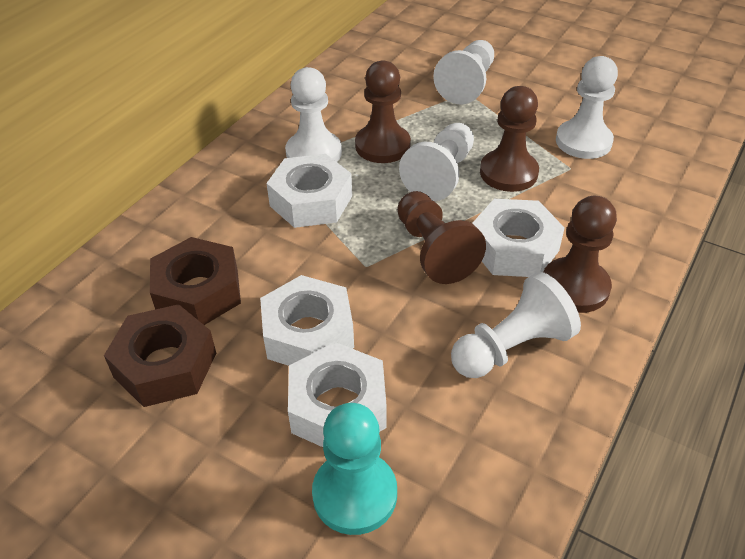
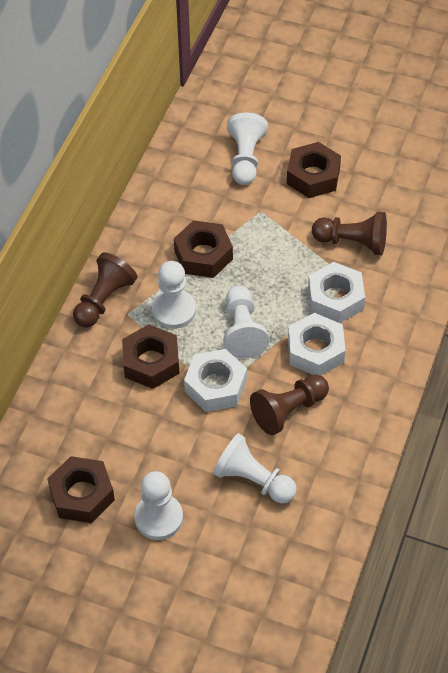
brown nut: 2 -> 4
brown pawn: 4 -> 3
turquoise pawn: 1 -> 0
white nut: 4 -> 3

